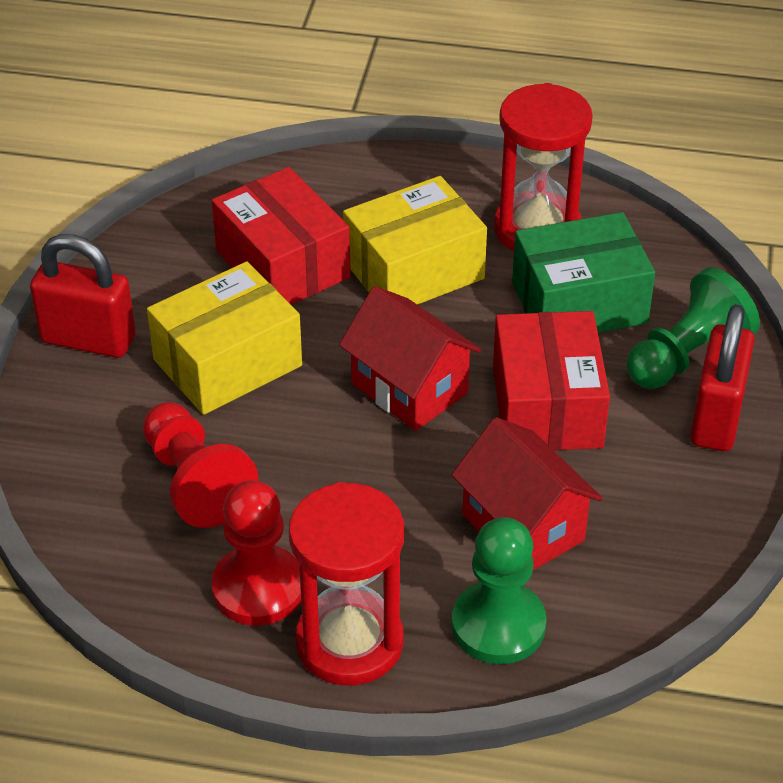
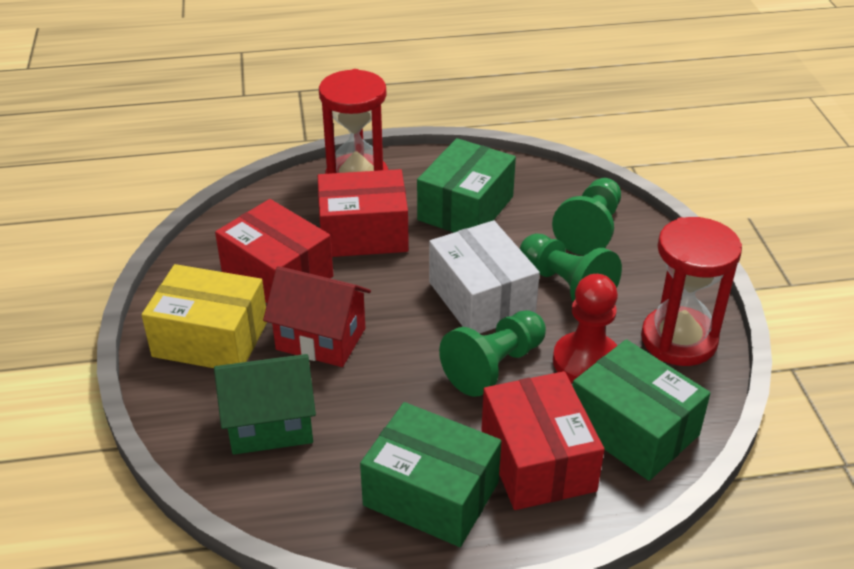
green box: 1 -> 3
green house: 0 -> 1
green pawn: 2 -> 3
red box: 2 -> 3
red house: 2 -> 1
red padlock: 2 -> 0
red pawn: 2 -> 1
white box: 0 -> 1
yellow box: 2 -> 1

